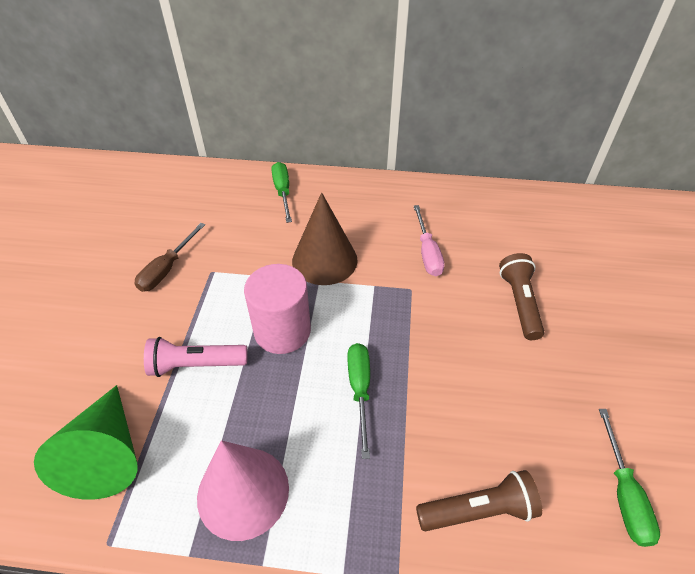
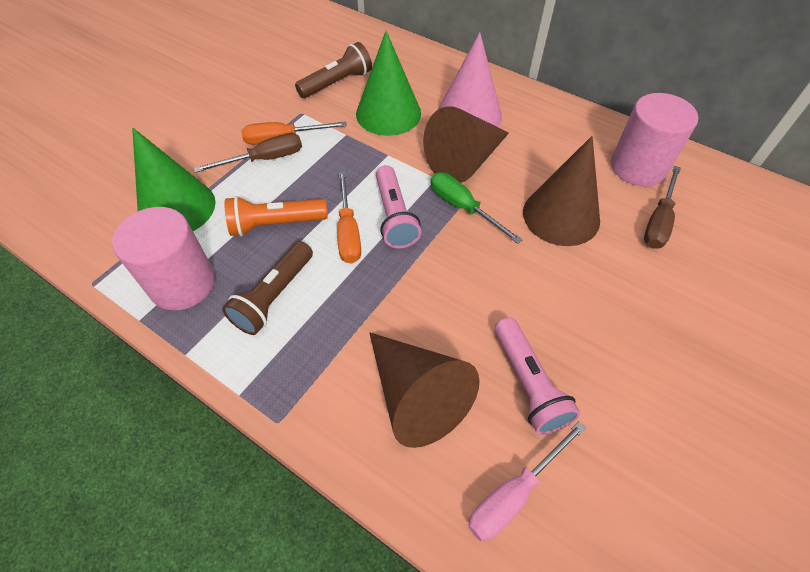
brown cone: 1 -> 3
brown screwdriver: 1 -> 2
green cone: 1 -> 2
green screwdriver: 3 -> 1
orange flashlight: 0 -> 1
orange screwdriver: 0 -> 2
pink cylinder: 1 -> 2
pink flashlight: 1 -> 2

